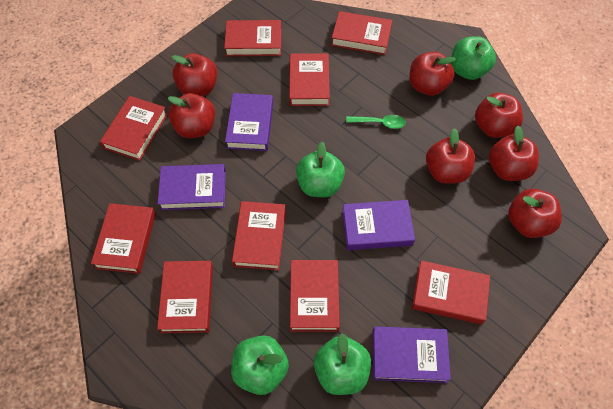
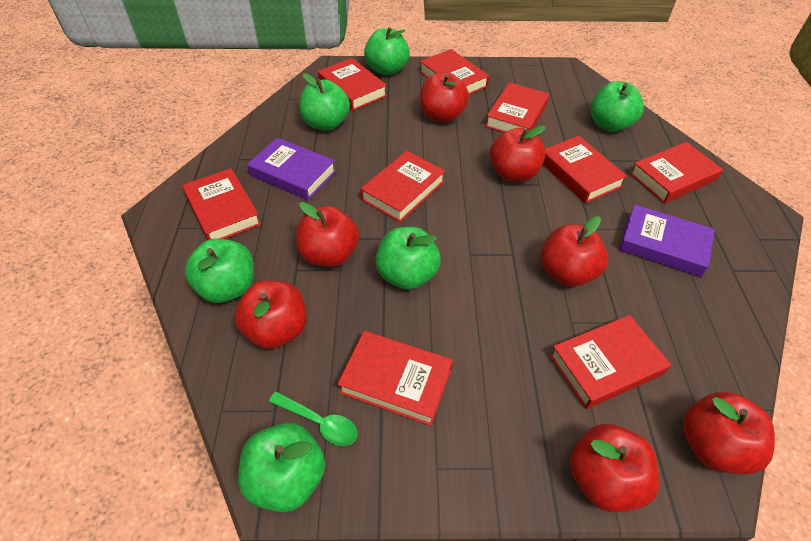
green apple: 4 -> 6
purple book: 4 -> 2

